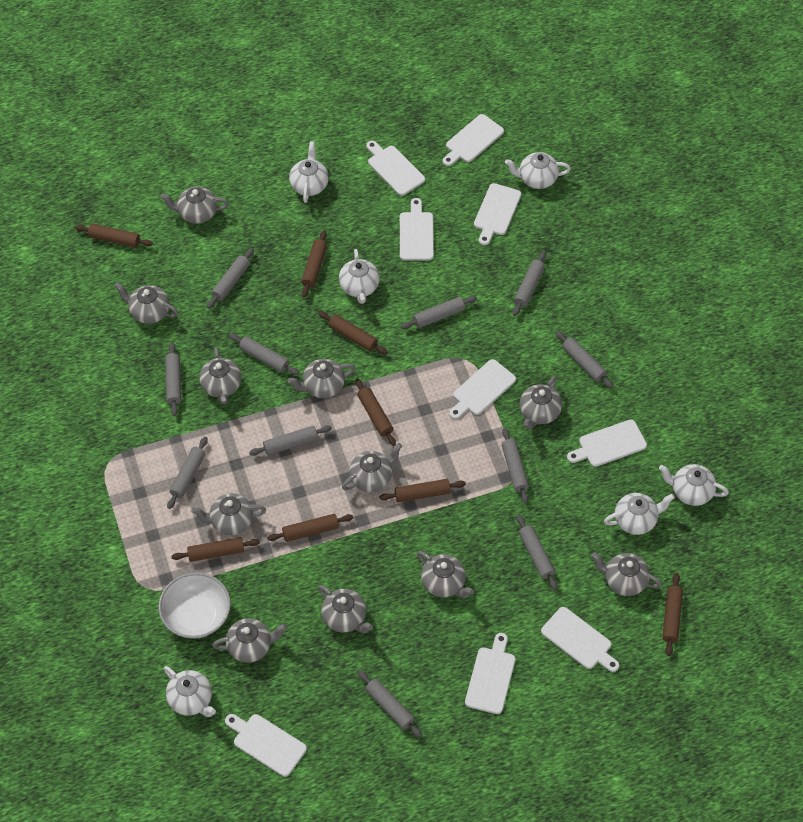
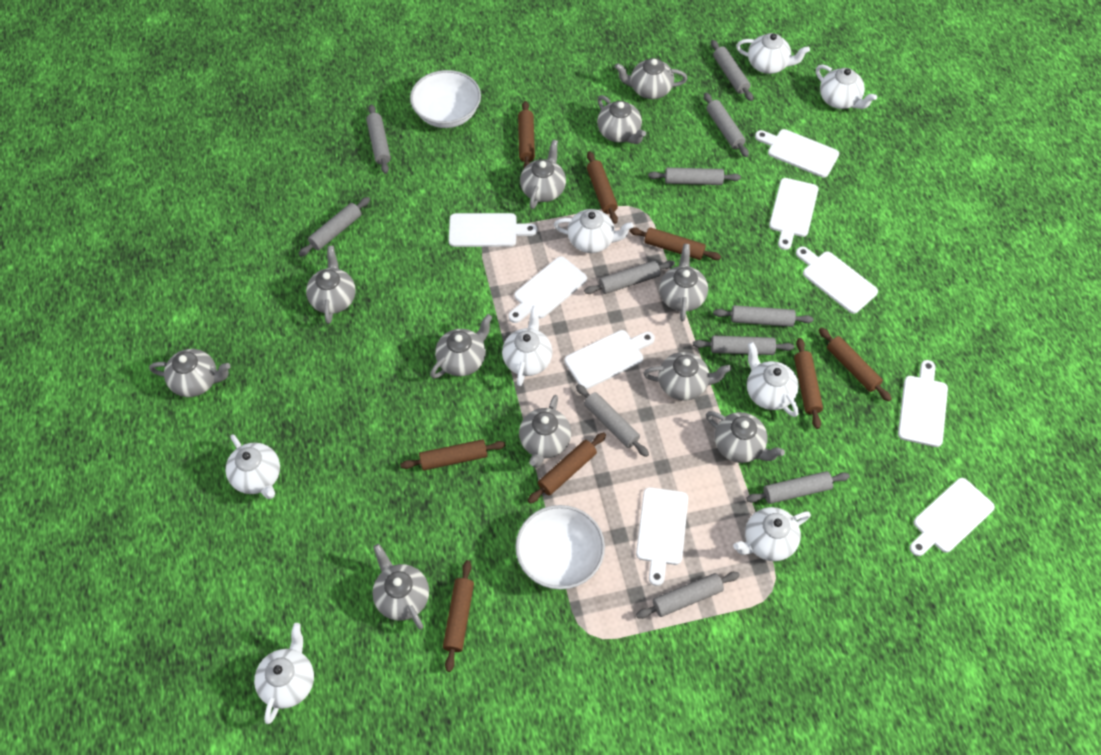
white bowl: 1 -> 2
white teapot: 6 -> 8

